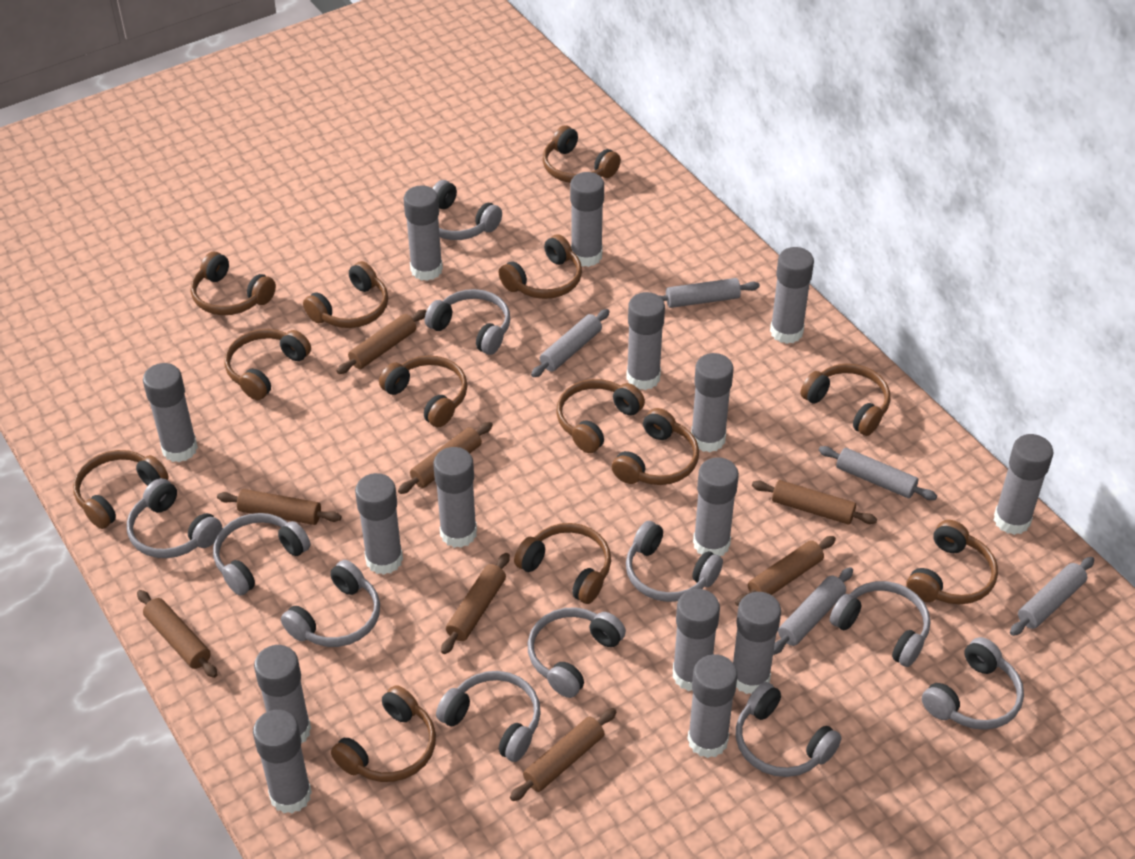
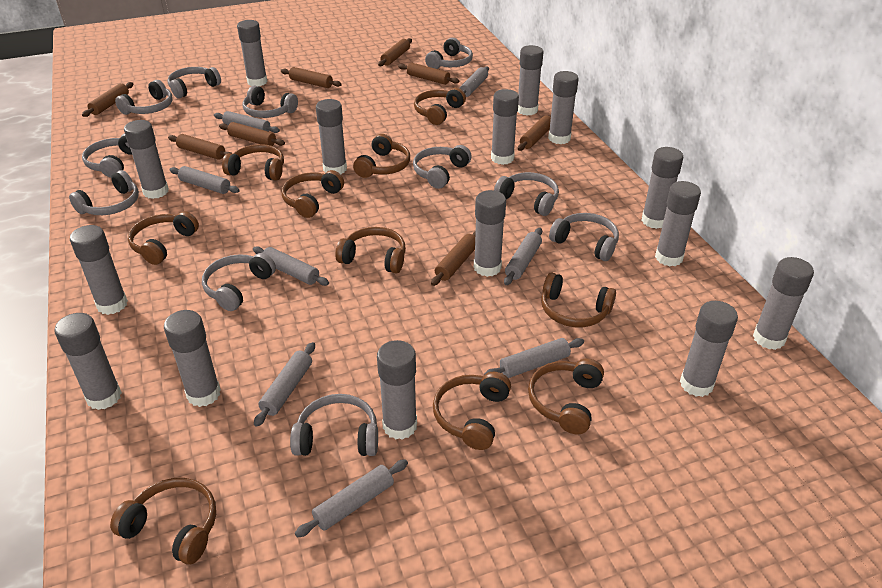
brown headphones: 13 -> 10
grey rolling pin: 5 -> 8

